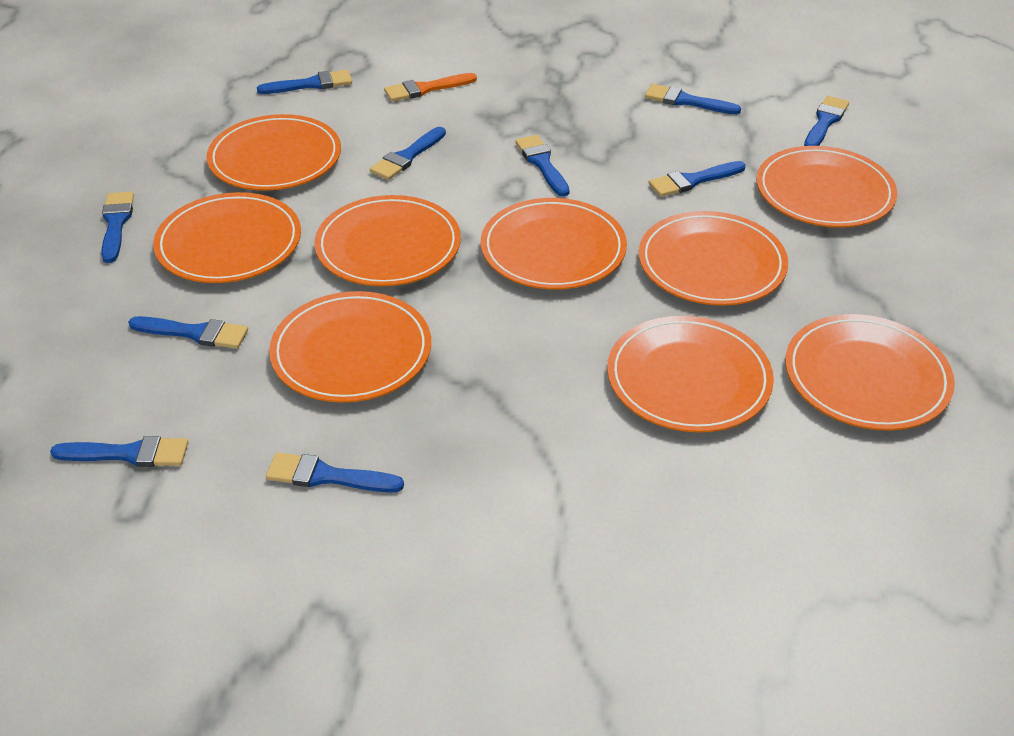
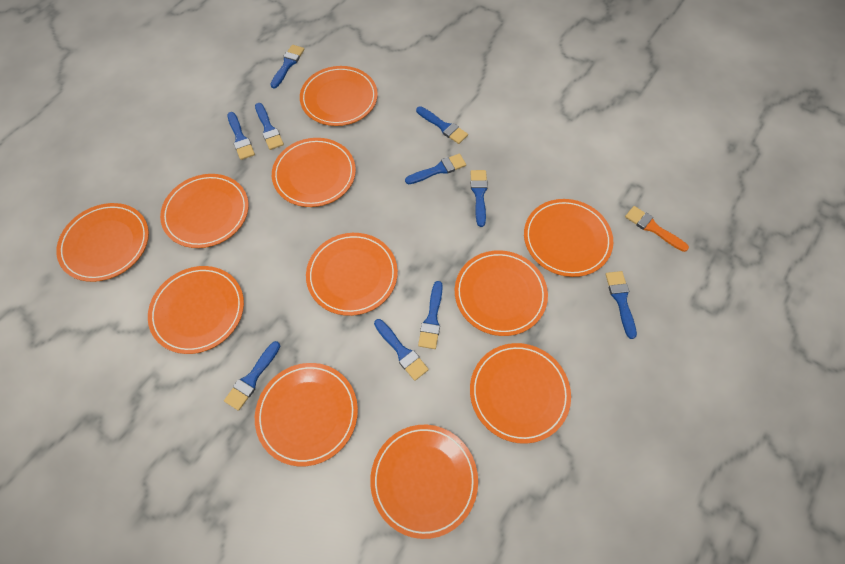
orange plate: 9 -> 11

